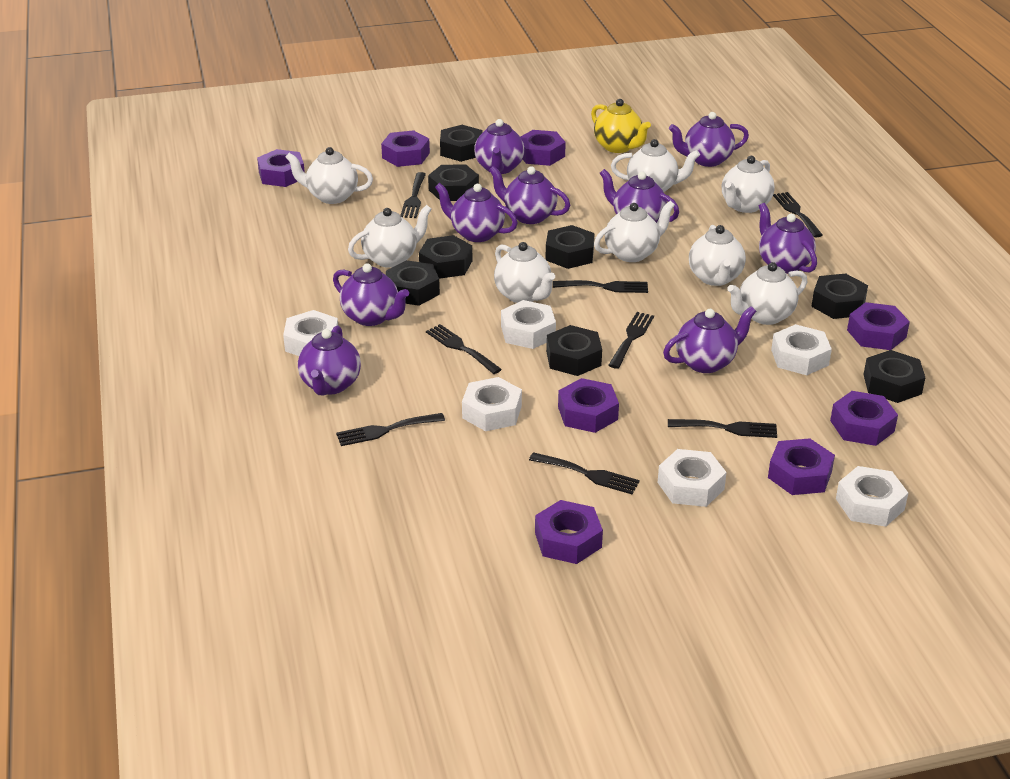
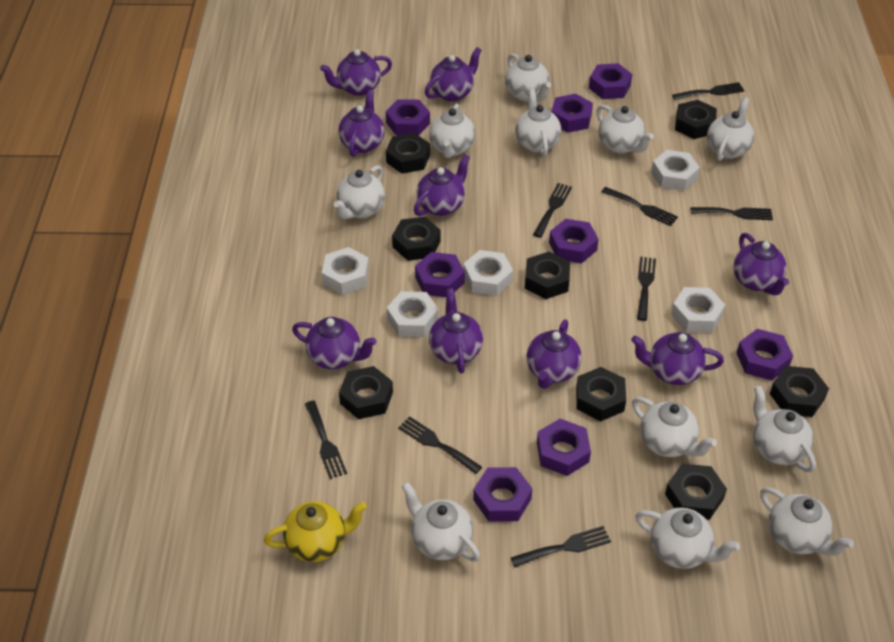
white nut: 6 -> 5
white teapot: 8 -> 11

